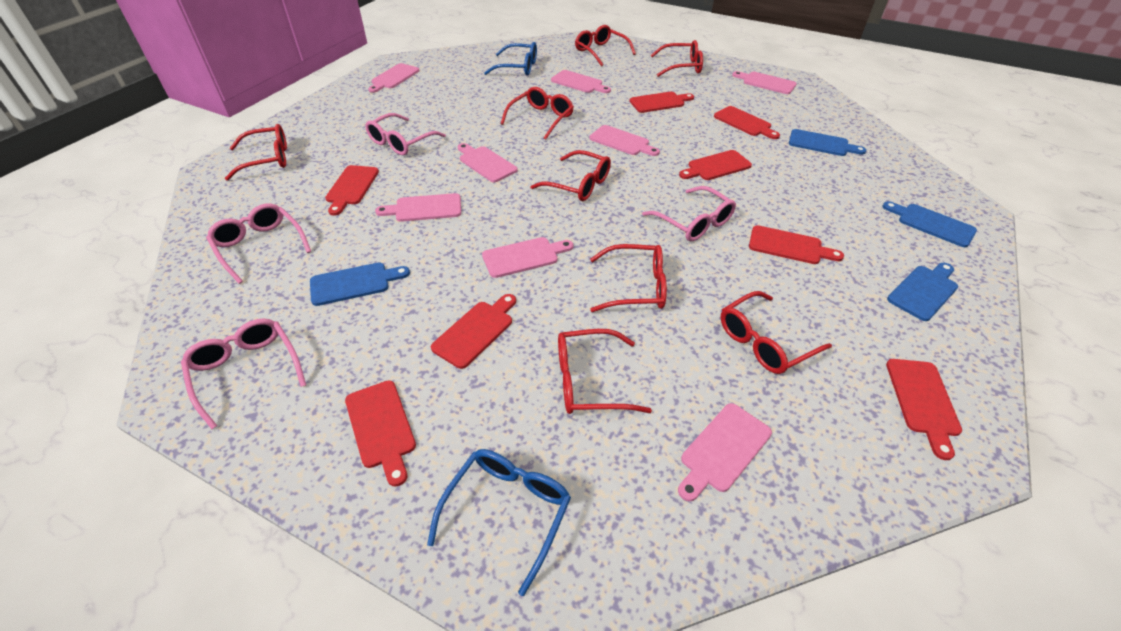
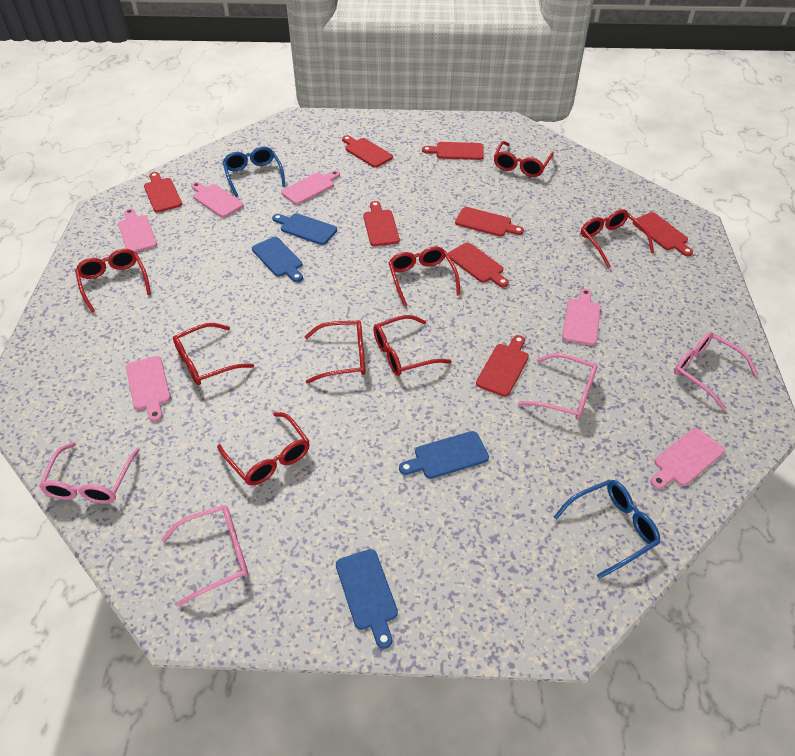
pink cutting board: 8 -> 6

